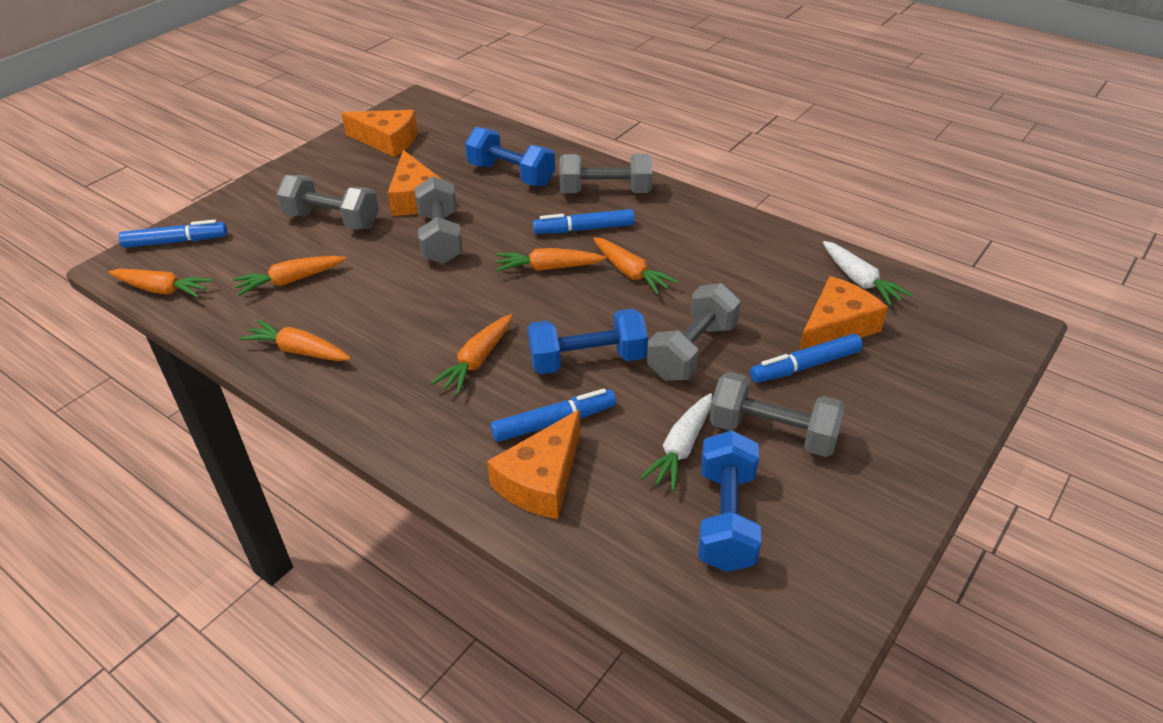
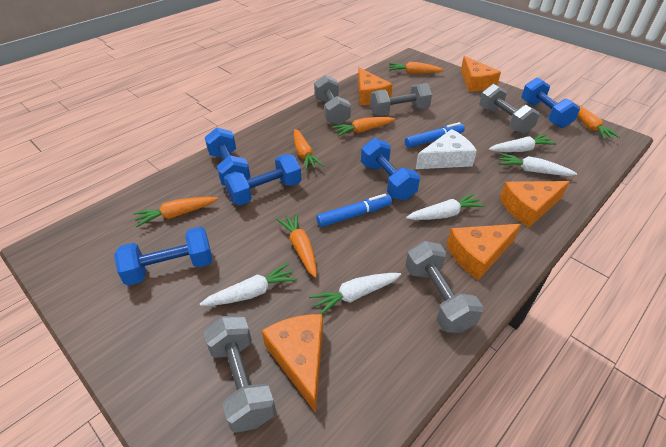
blue dumbbell: 3 -> 5
blue marker: 4 -> 2
orange cheese: 4 -> 5
white carrot: 2 -> 5
white cheese: 0 -> 1

